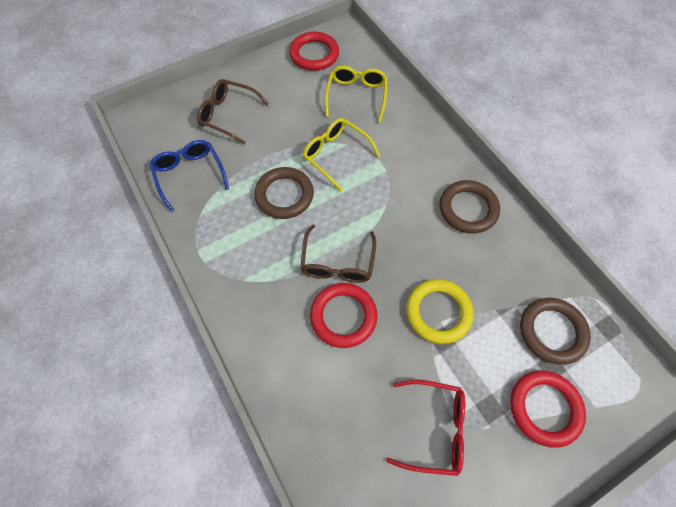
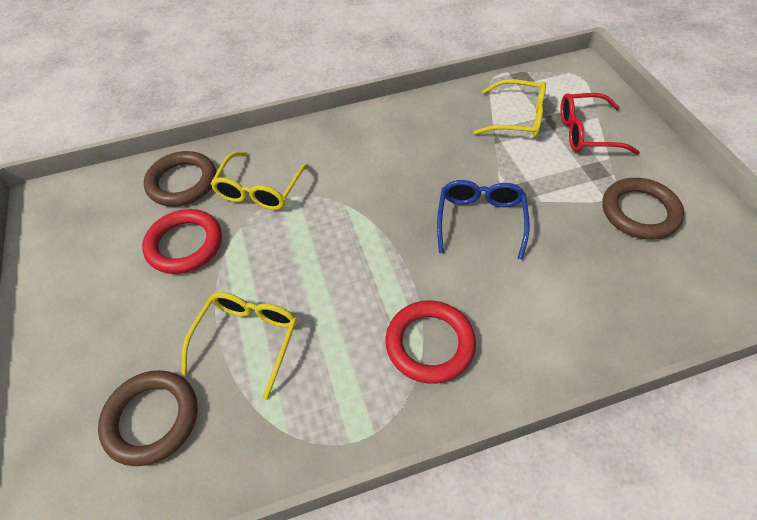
brown glasses: 2 -> 0
red ring: 3 -> 2
yellow glasses: 2 -> 3
yellow ring: 1 -> 0

